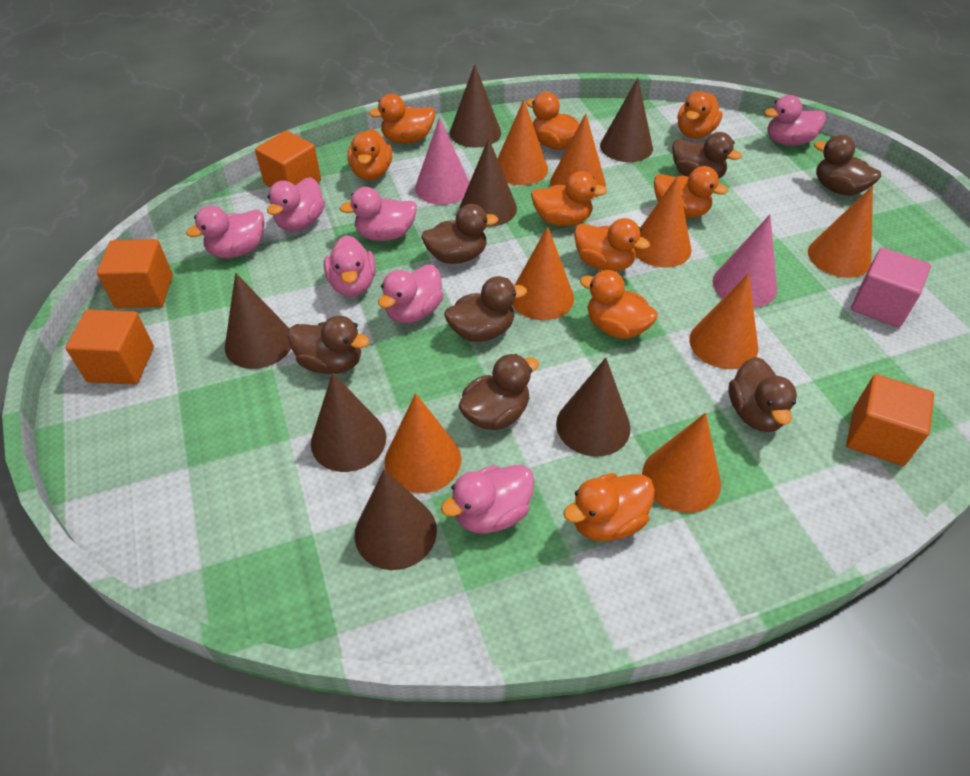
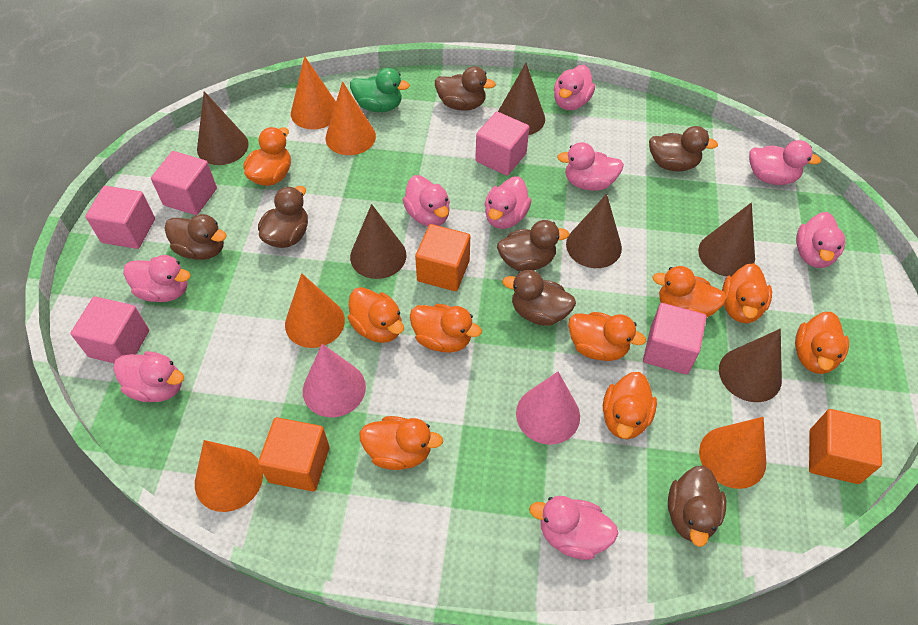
brown cone: 7 -> 6
green duck: 0 -> 1
orange cone: 8 -> 5
orange cube: 4 -> 3
pink cube: 1 -> 5
pink duck: 7 -> 9

